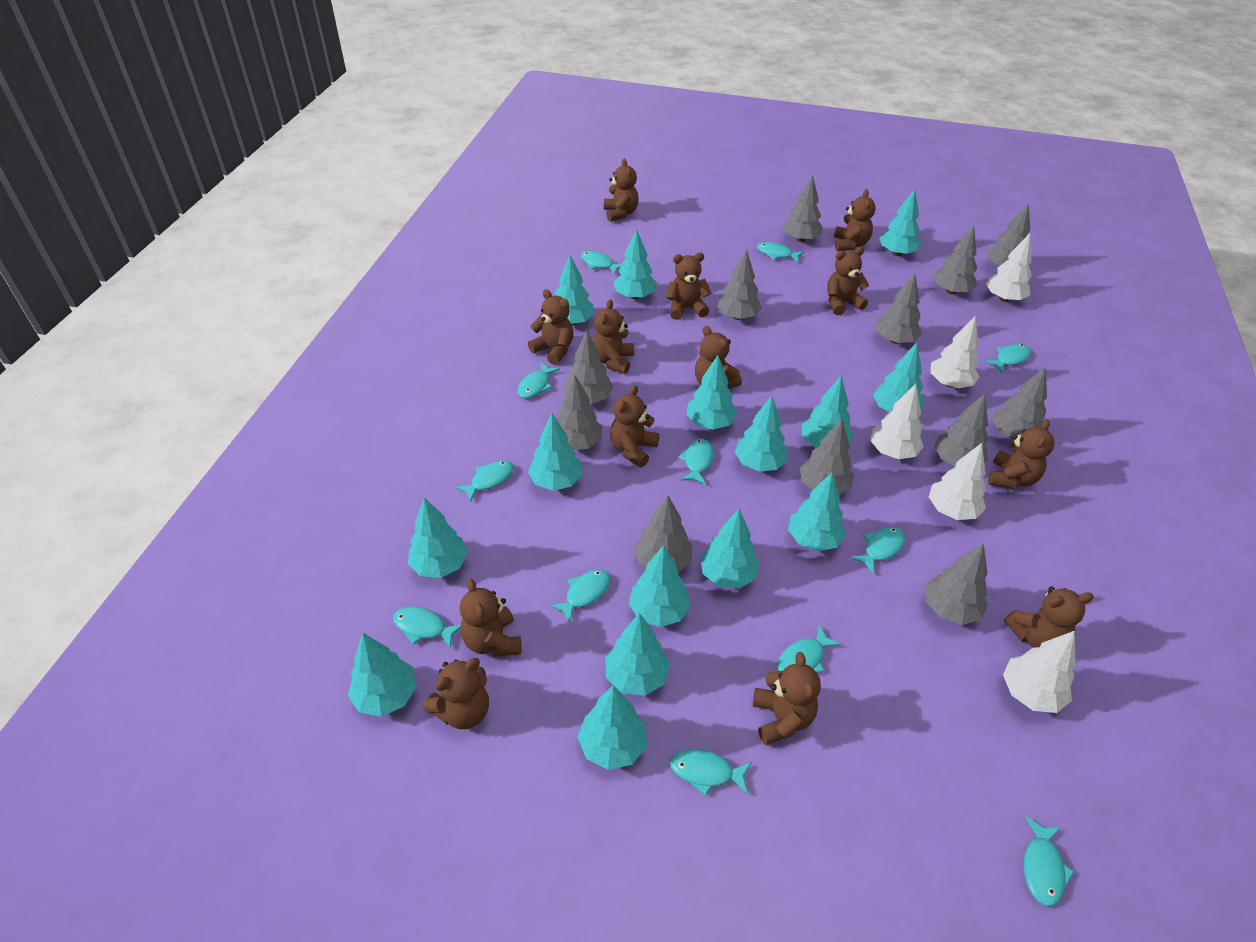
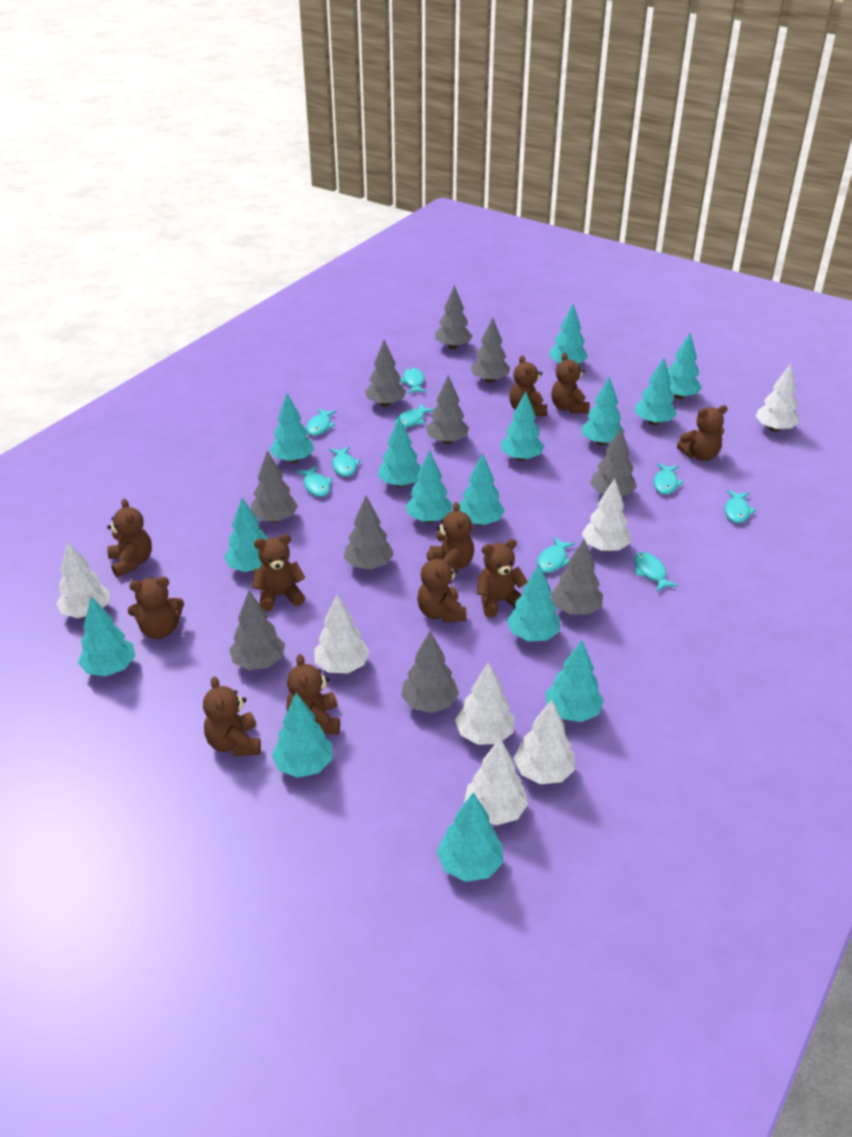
brown teddy bear: 13 -> 11
grey tree: 12 -> 10
turquoise fish: 12 -> 9
white tree: 5 -> 7

